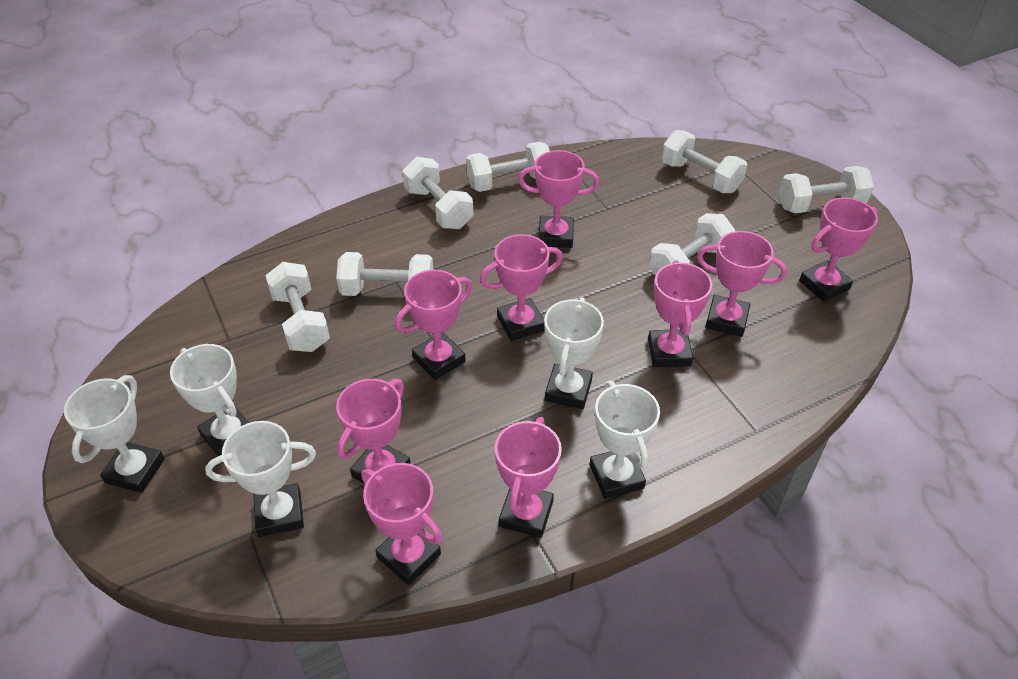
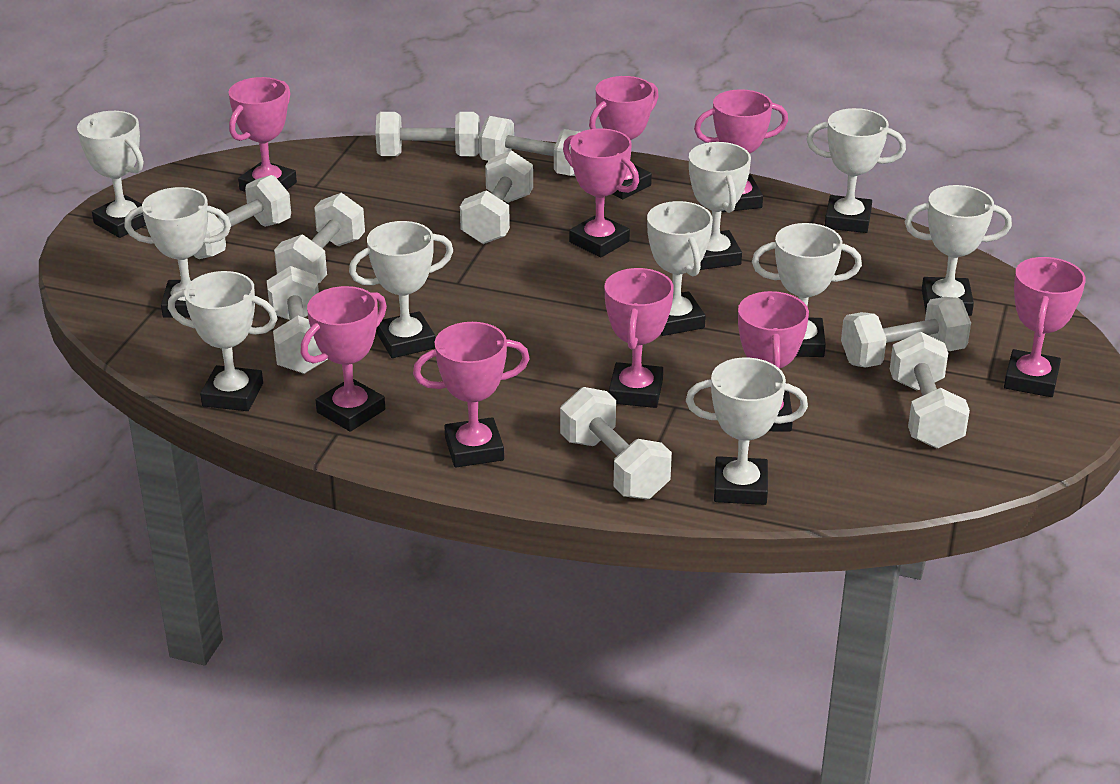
white dumbbell: 7 -> 9
white trophy: 5 -> 10

